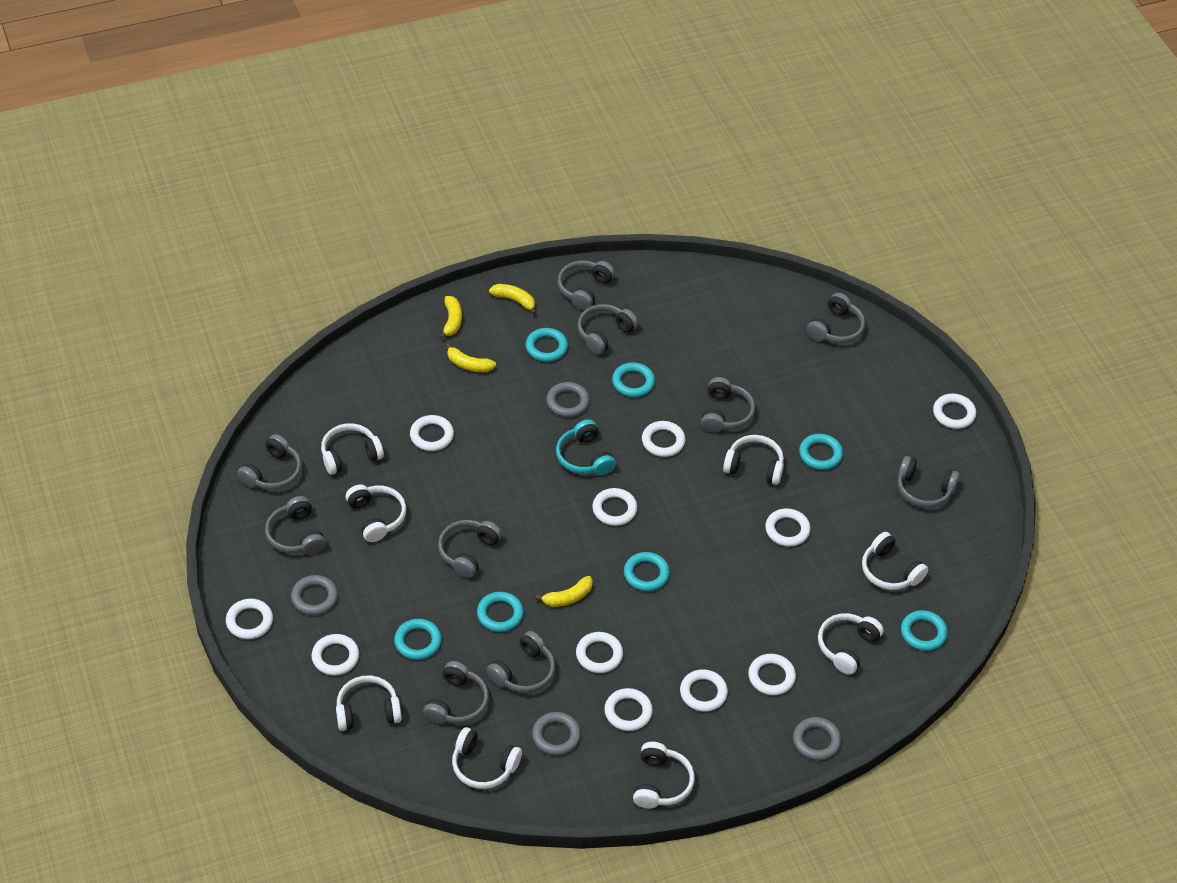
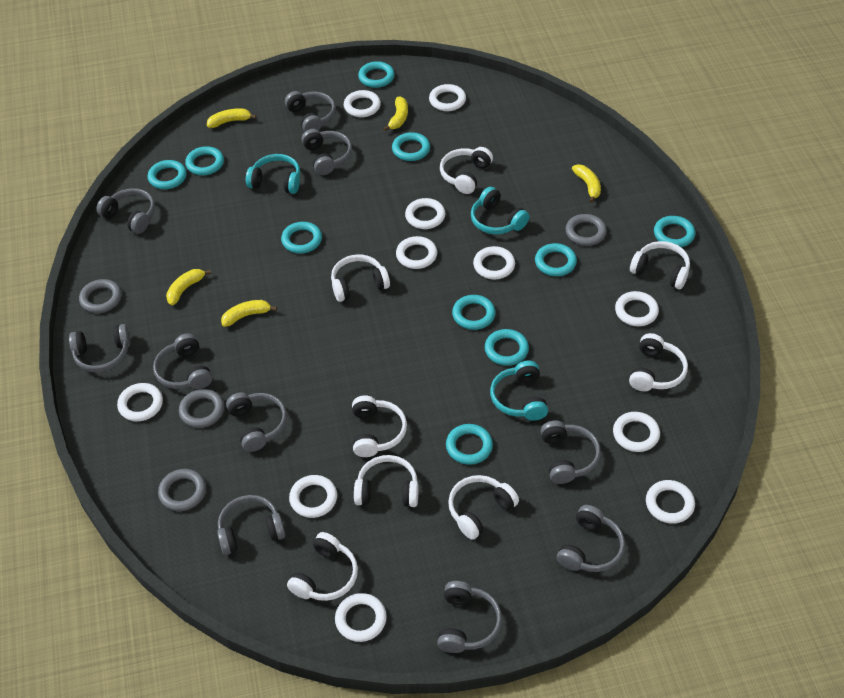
turquoise headphones: 1 -> 3
turquoise ring: 7 -> 10
yellow banana: 4 -> 5

